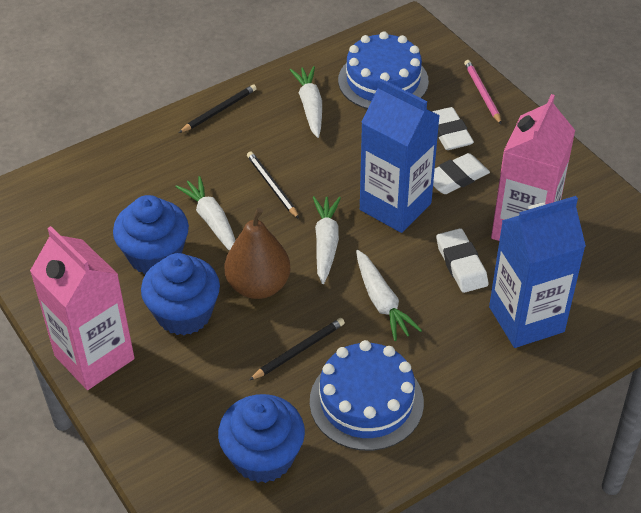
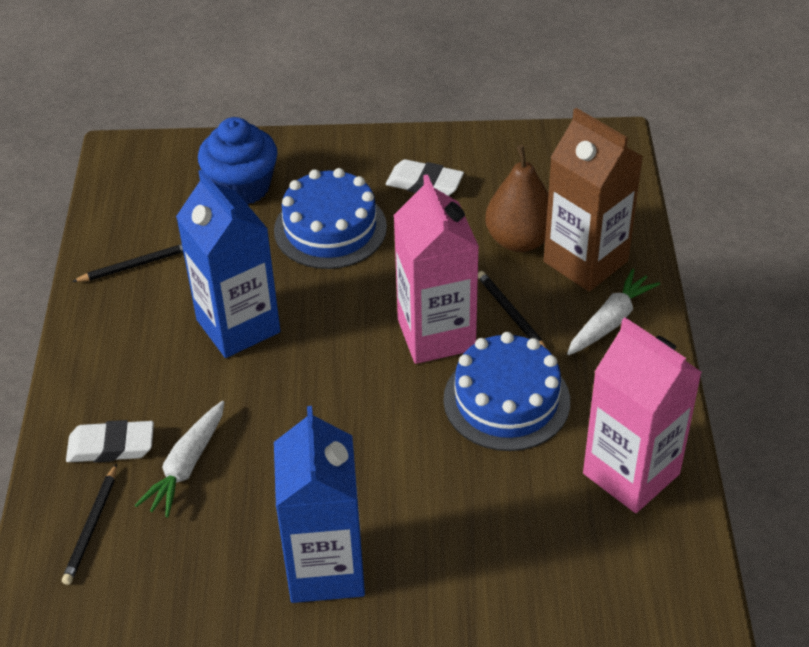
blue cupcake: 3 -> 1
brown carton: 0 -> 1
pink pencil: 1 -> 0
white carrot: 4 -> 2
white eraser: 3 -> 2

